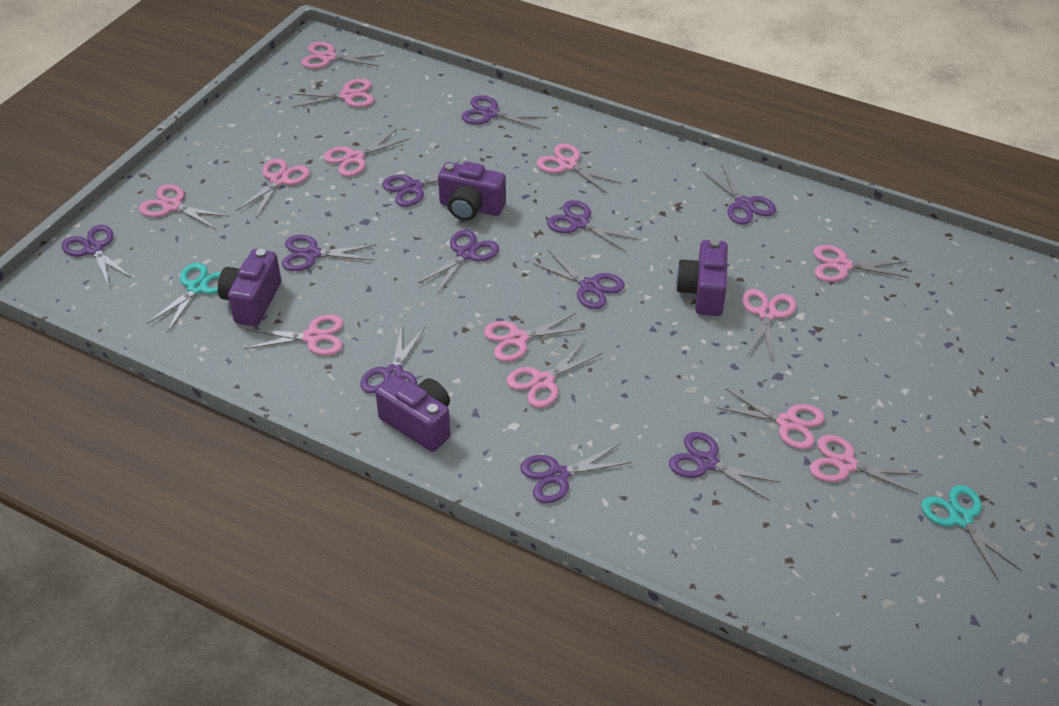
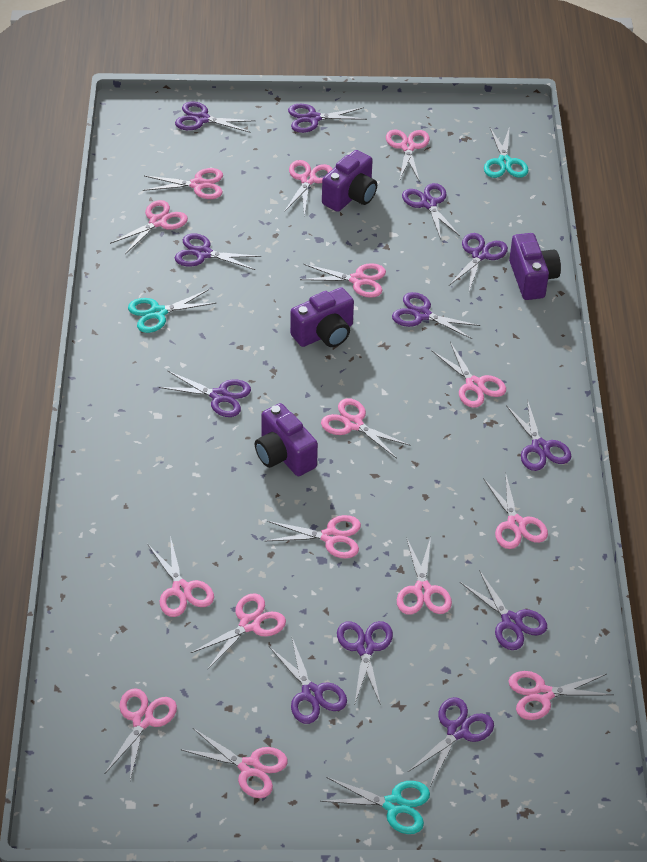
pink scissors: 13 -> 15
purple scissors: 11 -> 12
turquoise scissors: 2 -> 3

